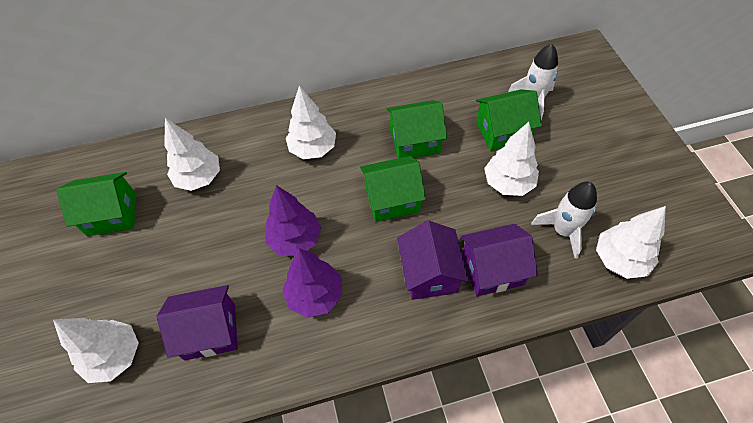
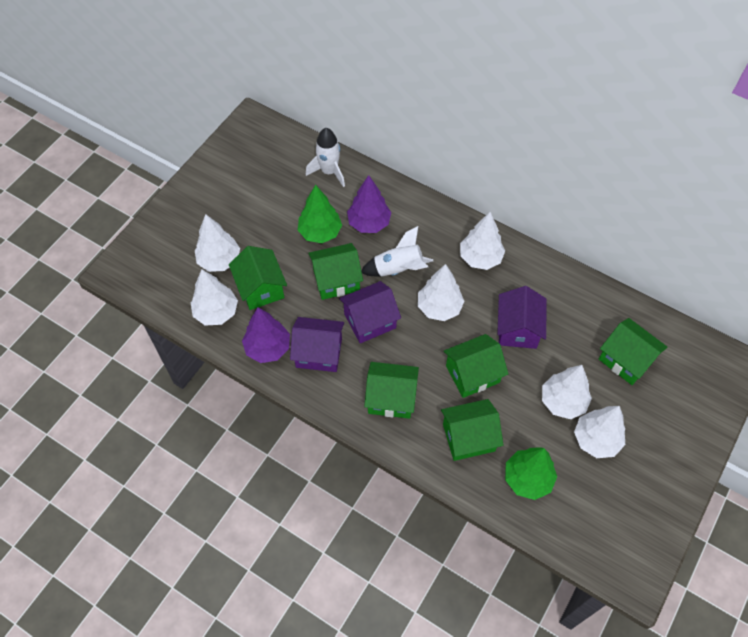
green house: 4 -> 6
green tree: 0 -> 2
white tree: 5 -> 6

